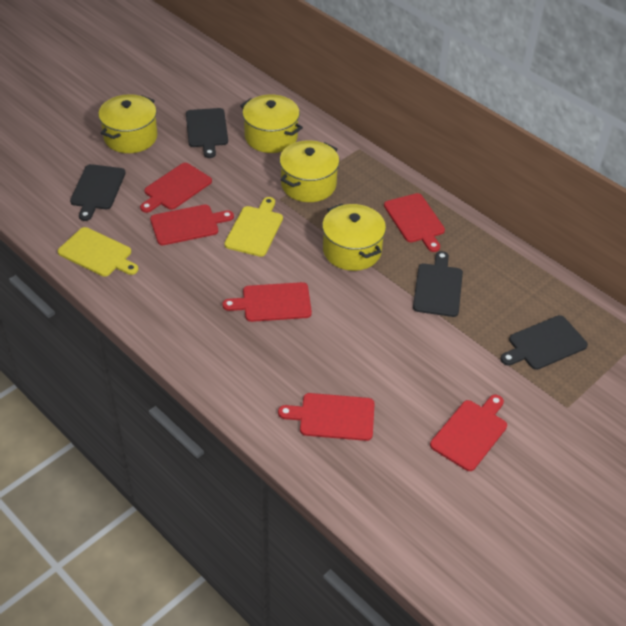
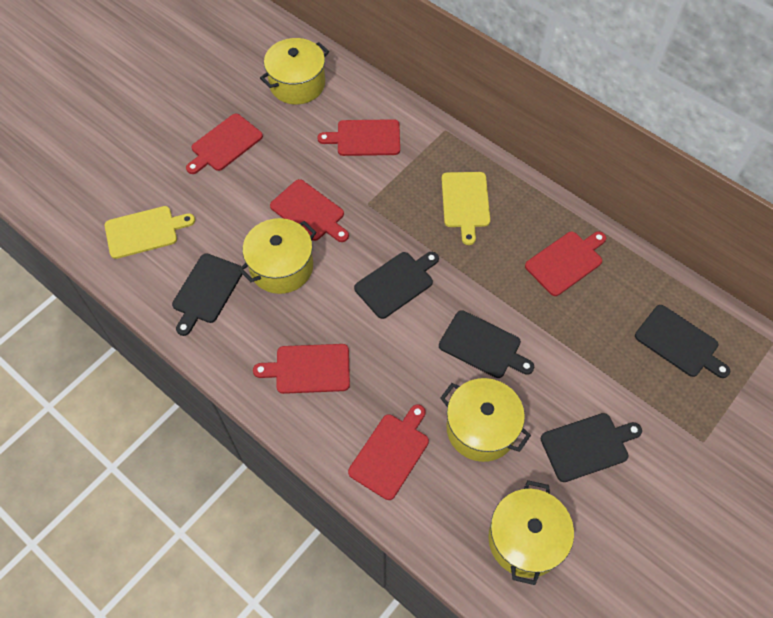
black cutting board: 4 -> 5

